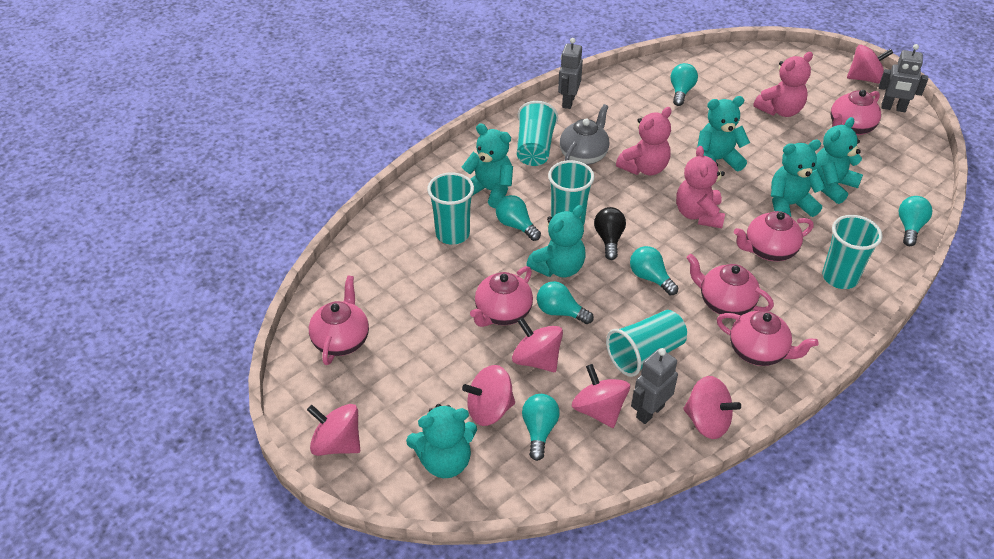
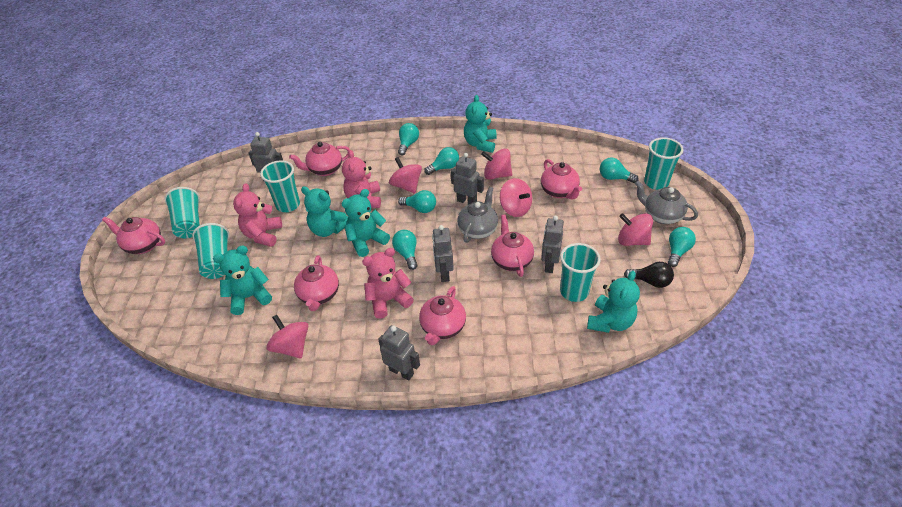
grey robot: 3 -> 5
grey teapot: 1 -> 2
pink spinning top: 6 -> 5
turquoise teddy bear: 6 -> 5

